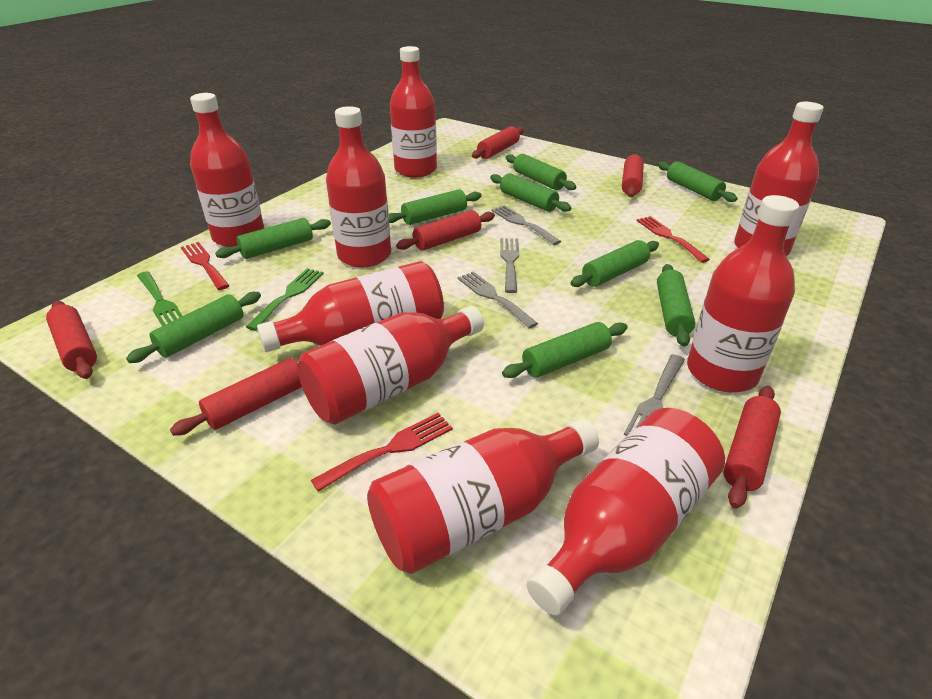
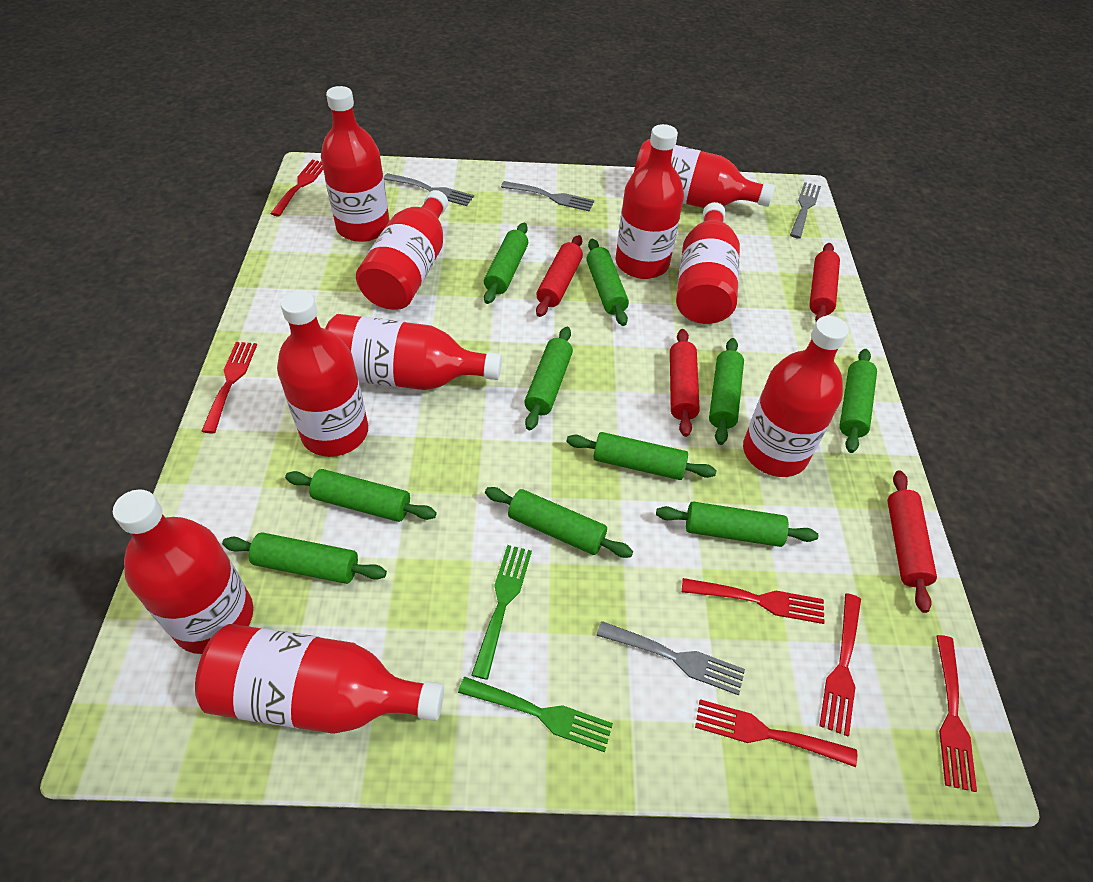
green rolling pin: 9 -> 10
red bottle: 9 -> 10
red fork: 3 -> 6
red rolling pin: 6 -> 4

